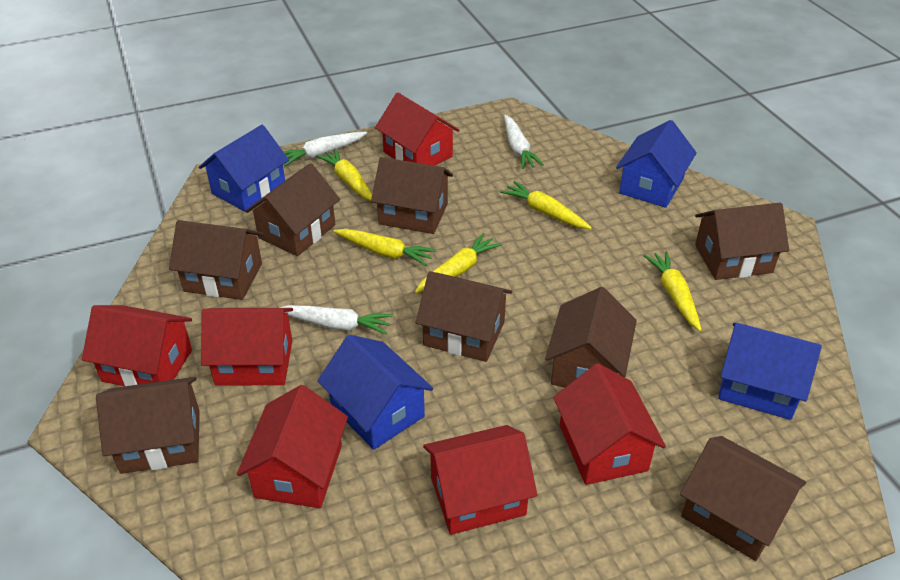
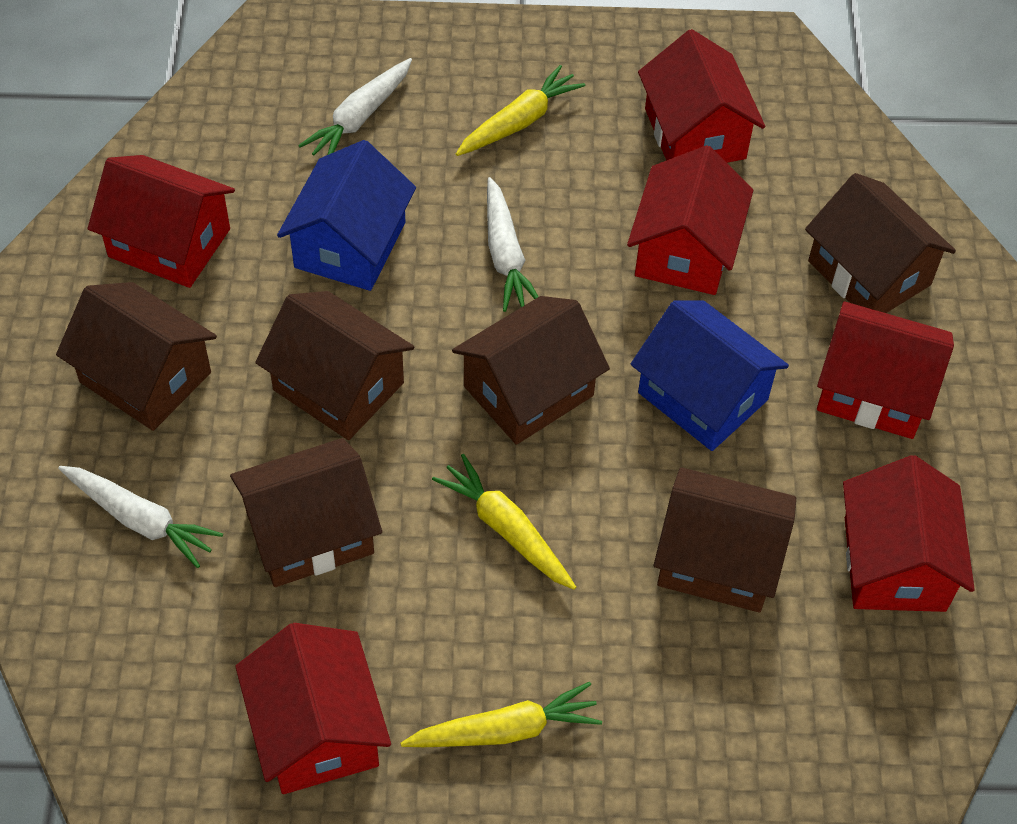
blue house: 4 -> 2
brown house: 8 -> 6
yellow carrot: 5 -> 3

